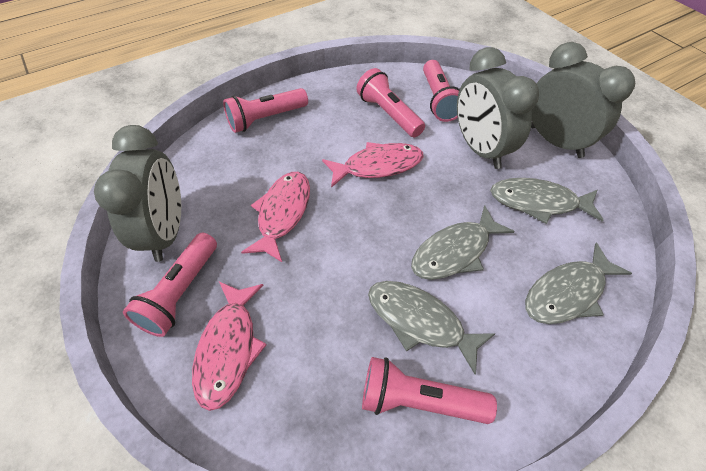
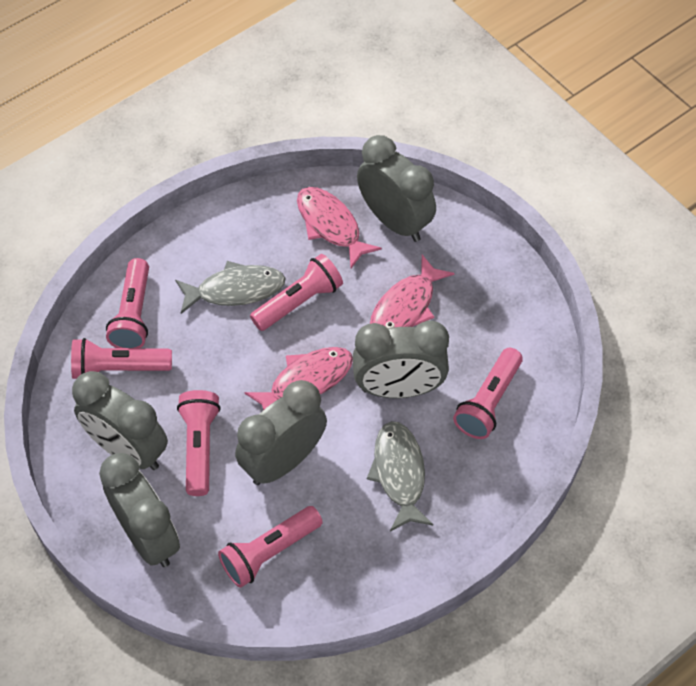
grey clock: 3 -> 5
grey fish: 4 -> 2
pink flashlight: 5 -> 6

